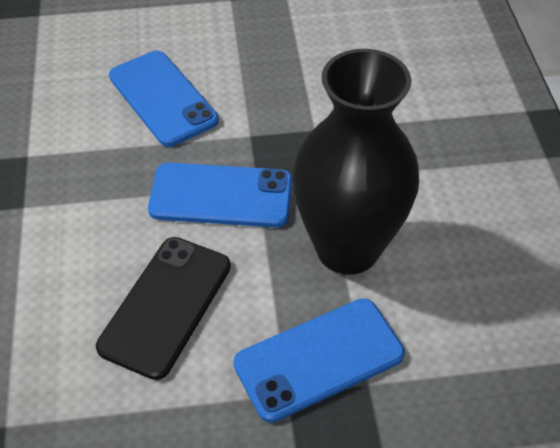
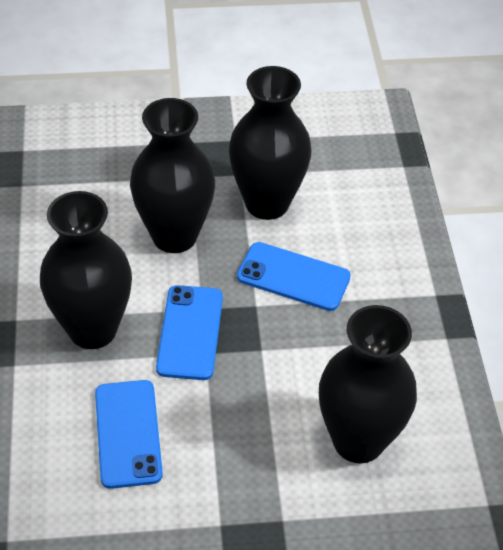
black phone: 1 -> 0
black vase: 1 -> 4

